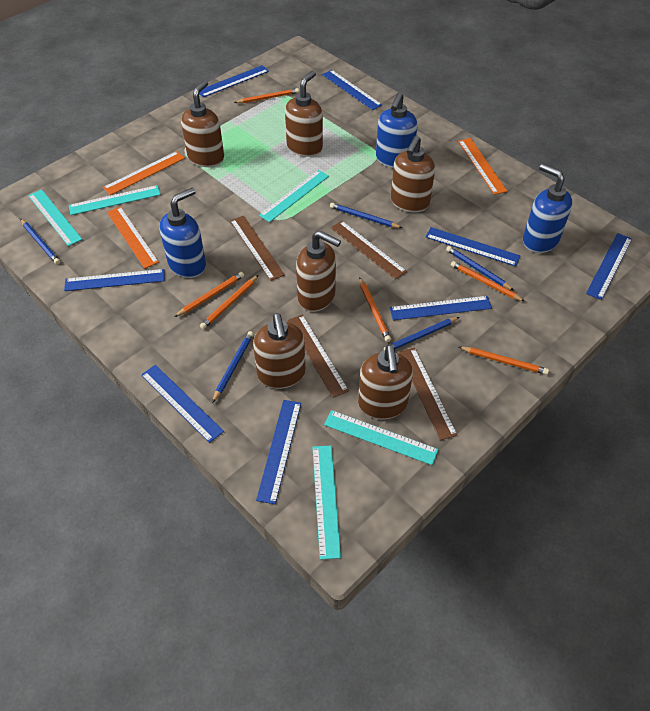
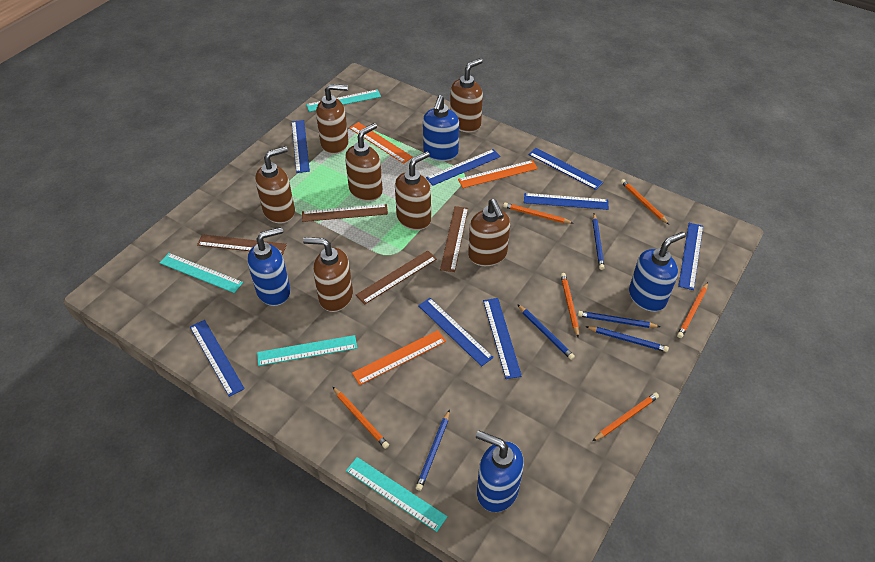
blue soap dispenser: 3 -> 4
brown soap dispenser: 6 -> 7
turquoise ruler: 5 -> 4

